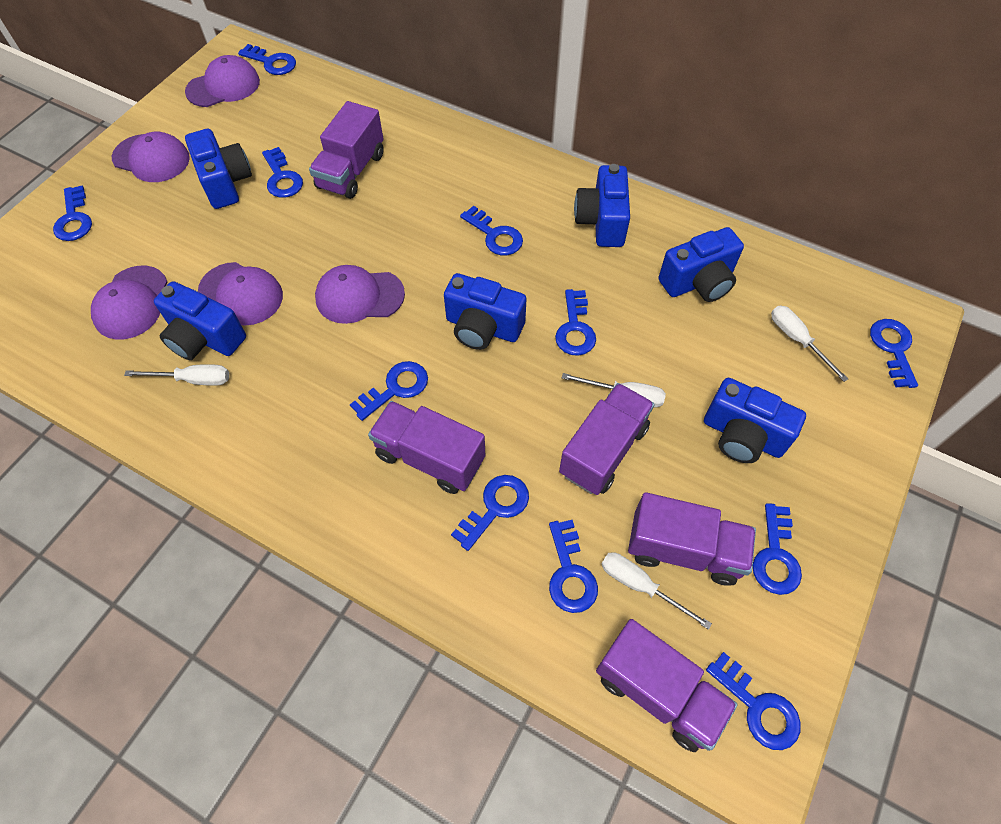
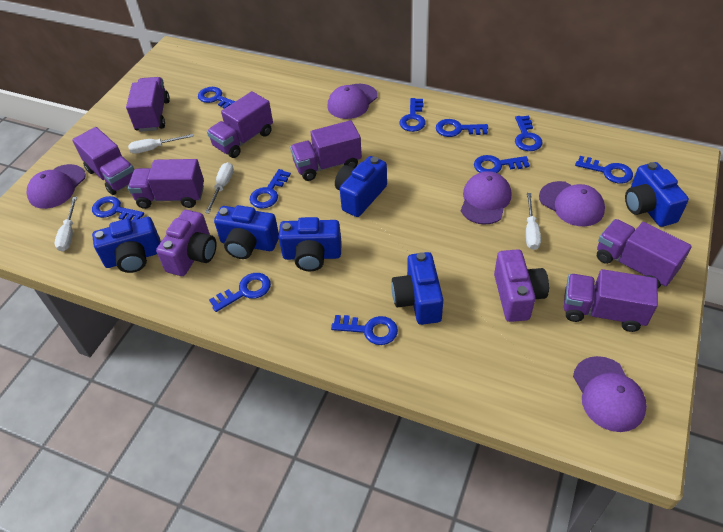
blue key: 11 -> 10
purple camera: 0 -> 2
purple truck: 5 -> 7

